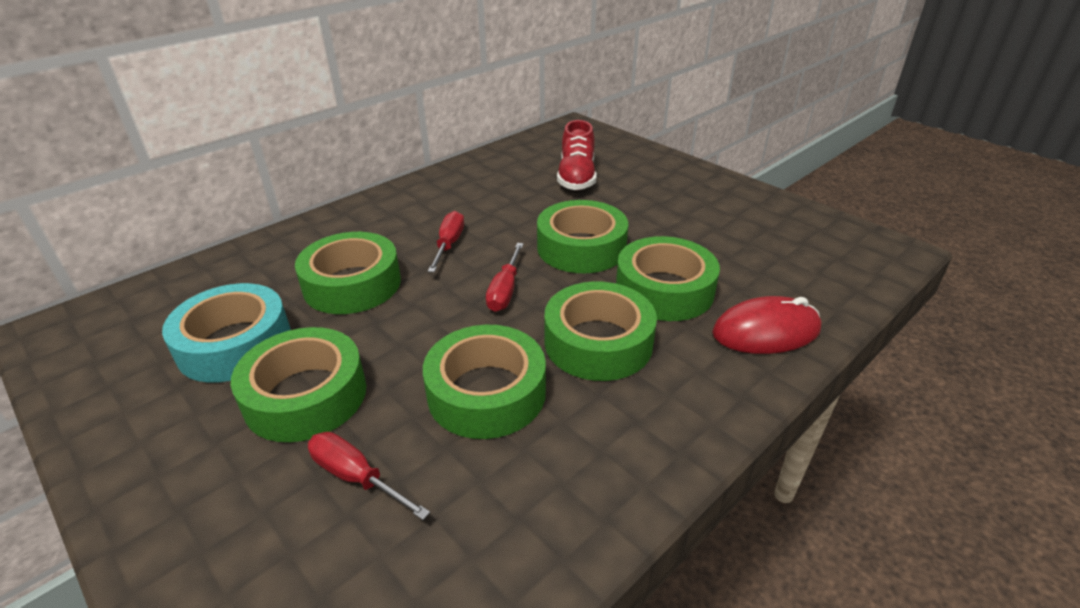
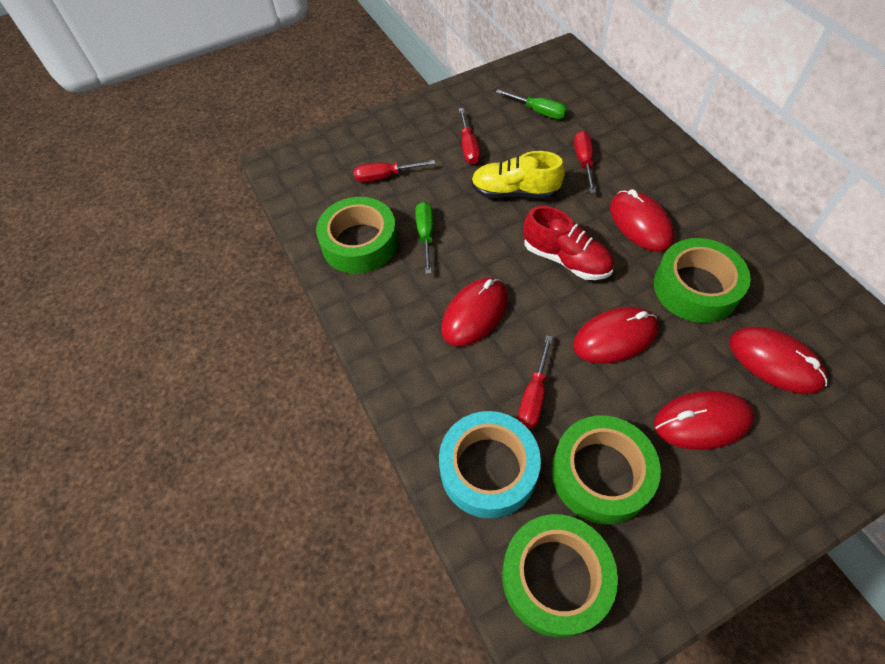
green screwdriver: 0 -> 2
green tape: 6 -> 4
red mouse: 1 -> 5
red screwdriver: 3 -> 4
yellow shoe: 0 -> 1

